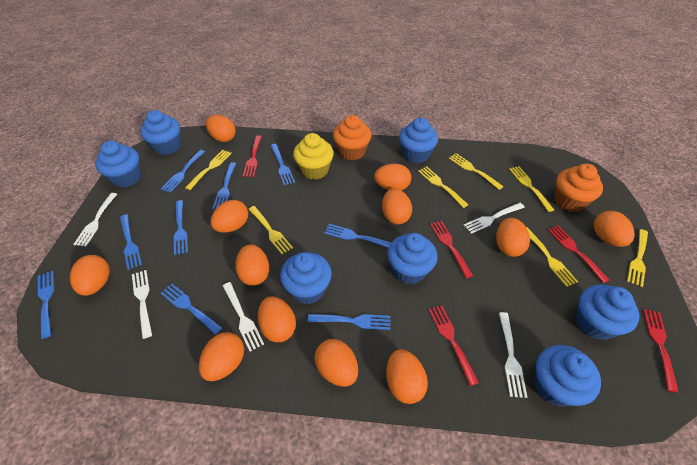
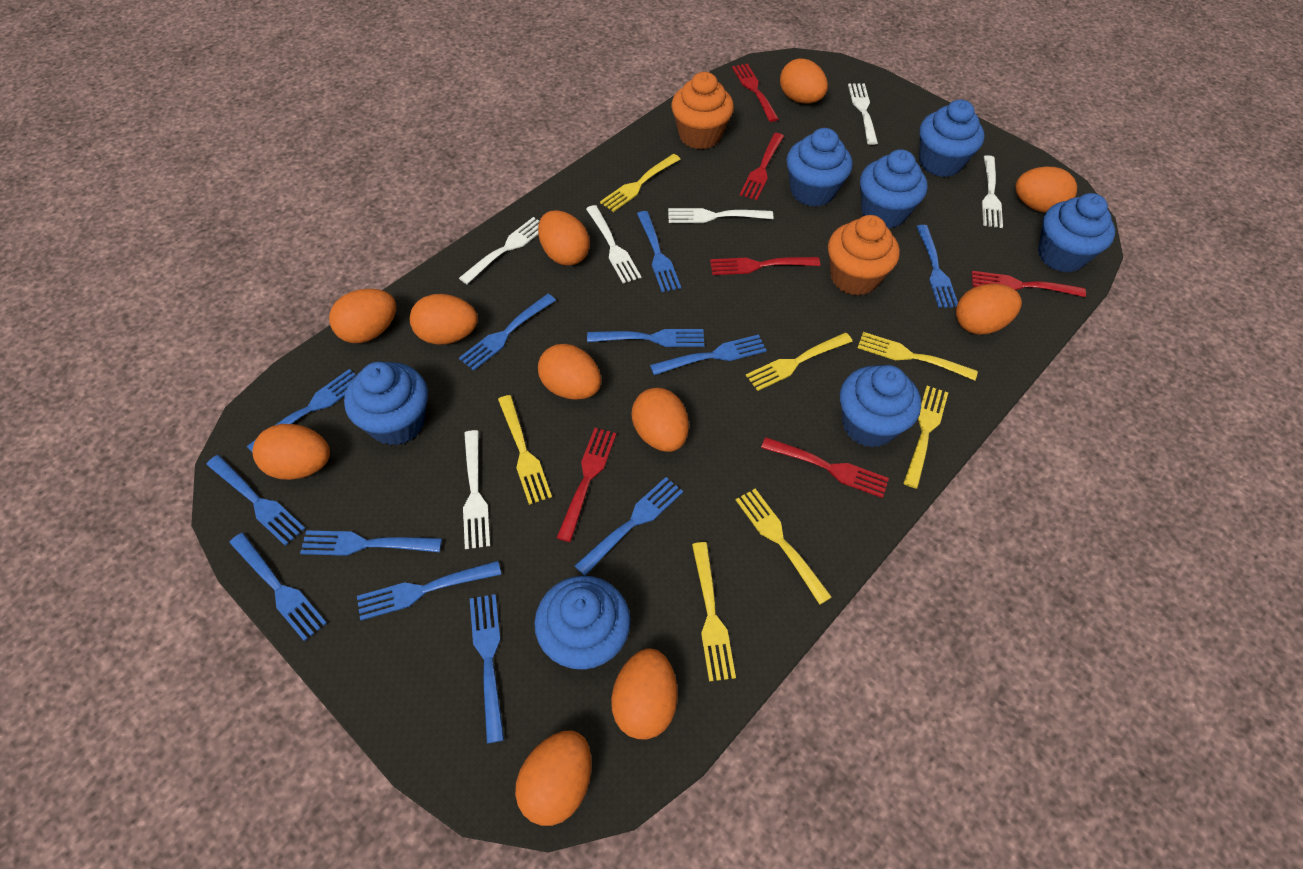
blue fork: 9 -> 12
orange egg: 12 -> 11
red fork: 5 -> 6
white fork: 5 -> 6
yellow cupcake: 1 -> 0

